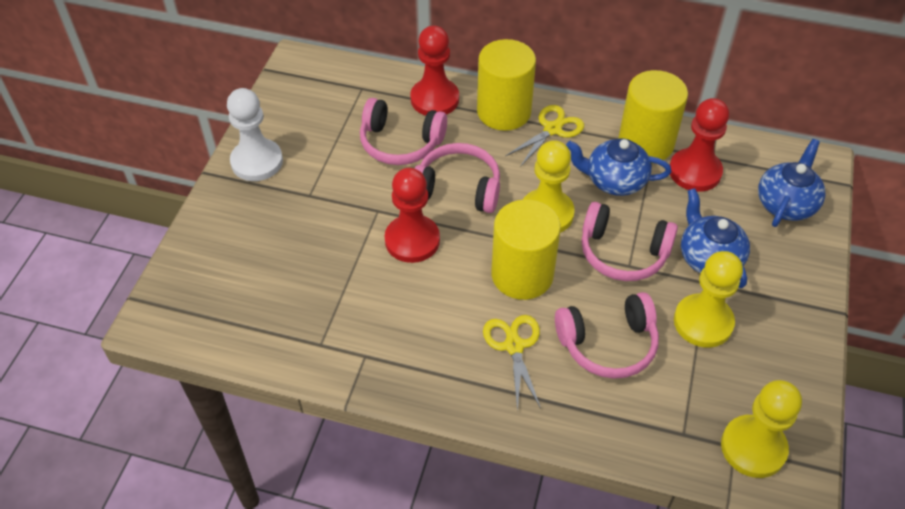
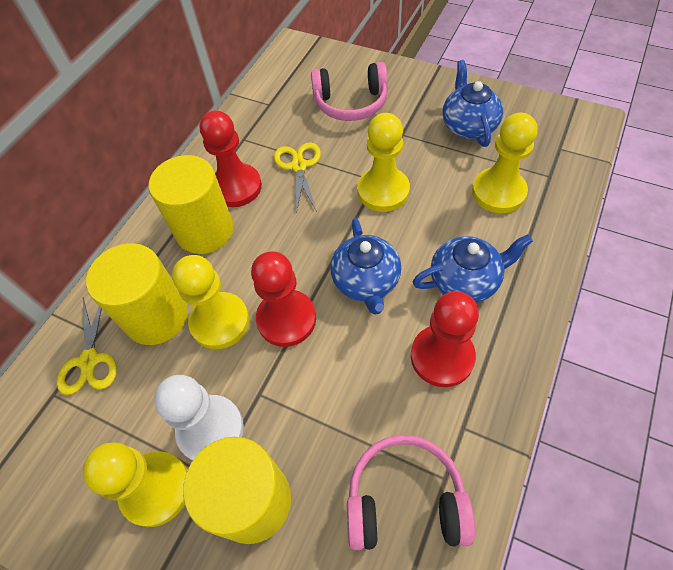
pink headphones: 4 -> 2
yellow pawn: 3 -> 4

